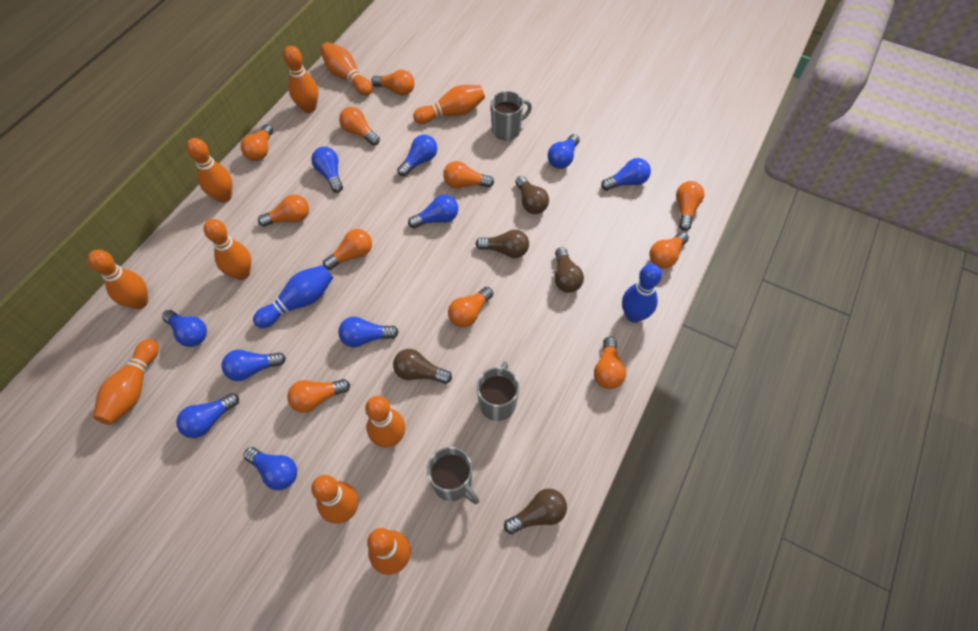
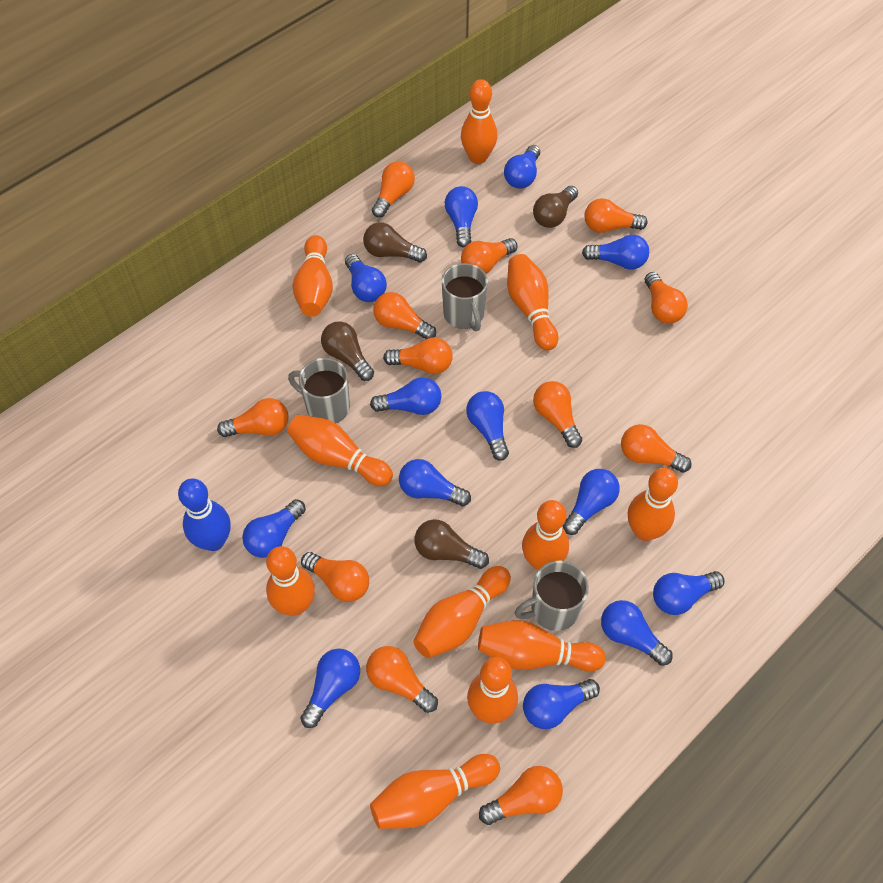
blue bowling pin: 2 -> 1
blue light bulb: 10 -> 13
brown light bulb: 5 -> 4
orange bowling pin: 10 -> 11
orange light bulb: 11 -> 12

